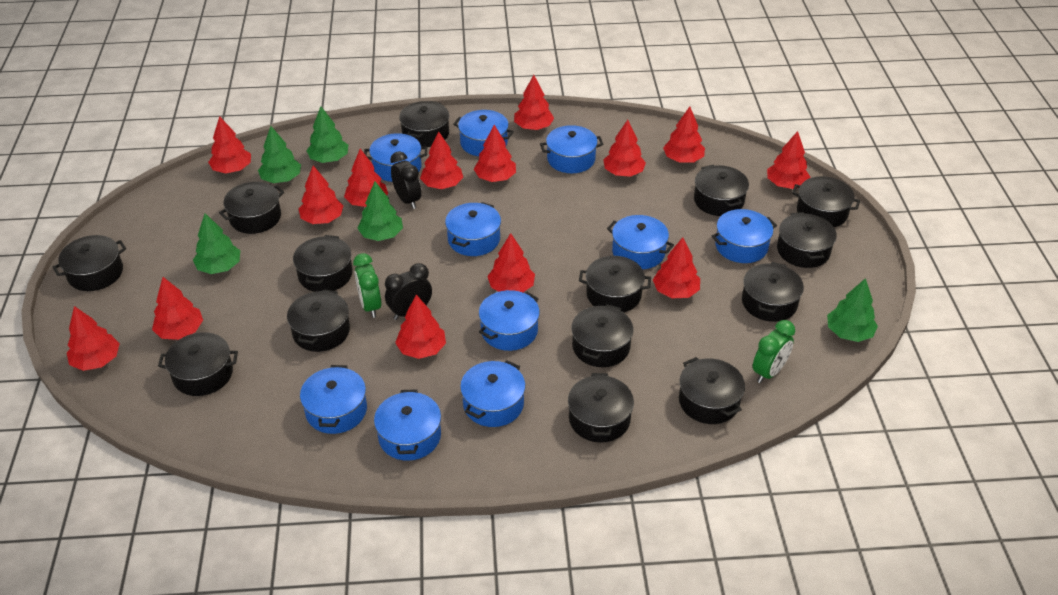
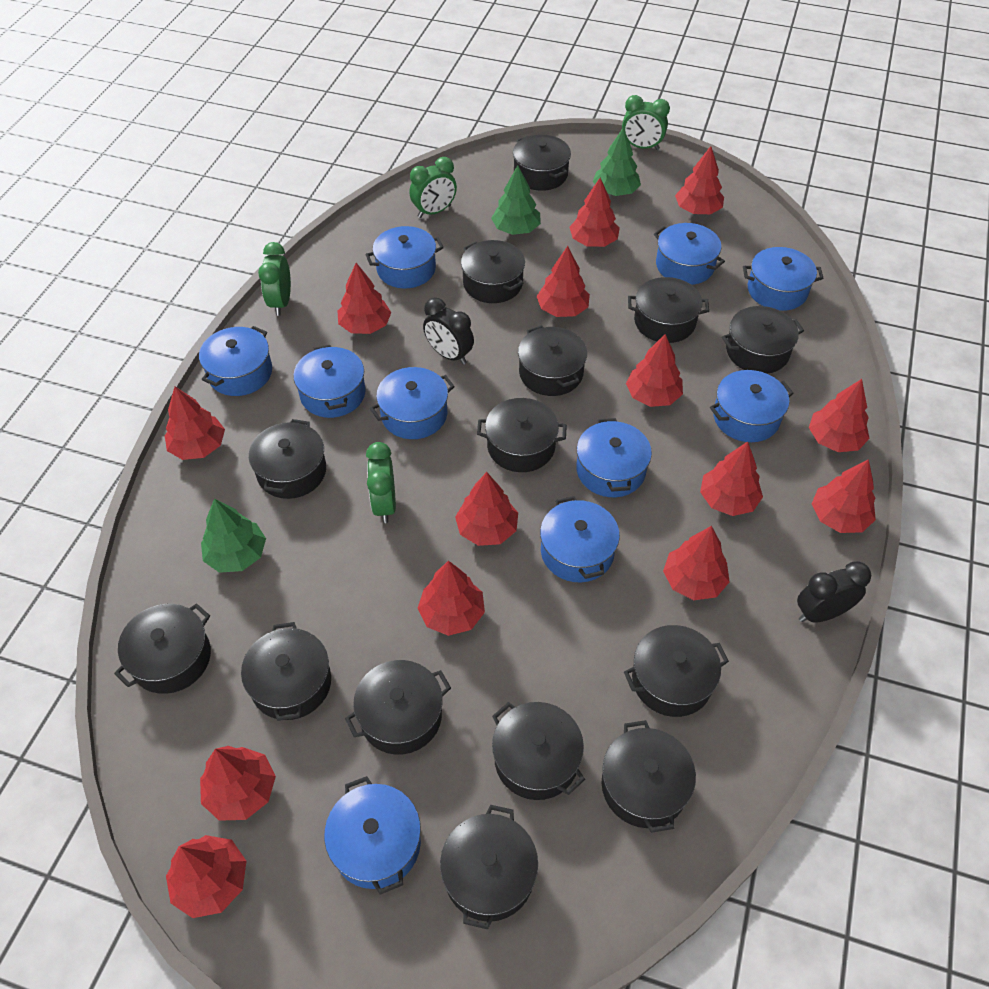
green clock: 2 -> 4
green tree: 5 -> 3

